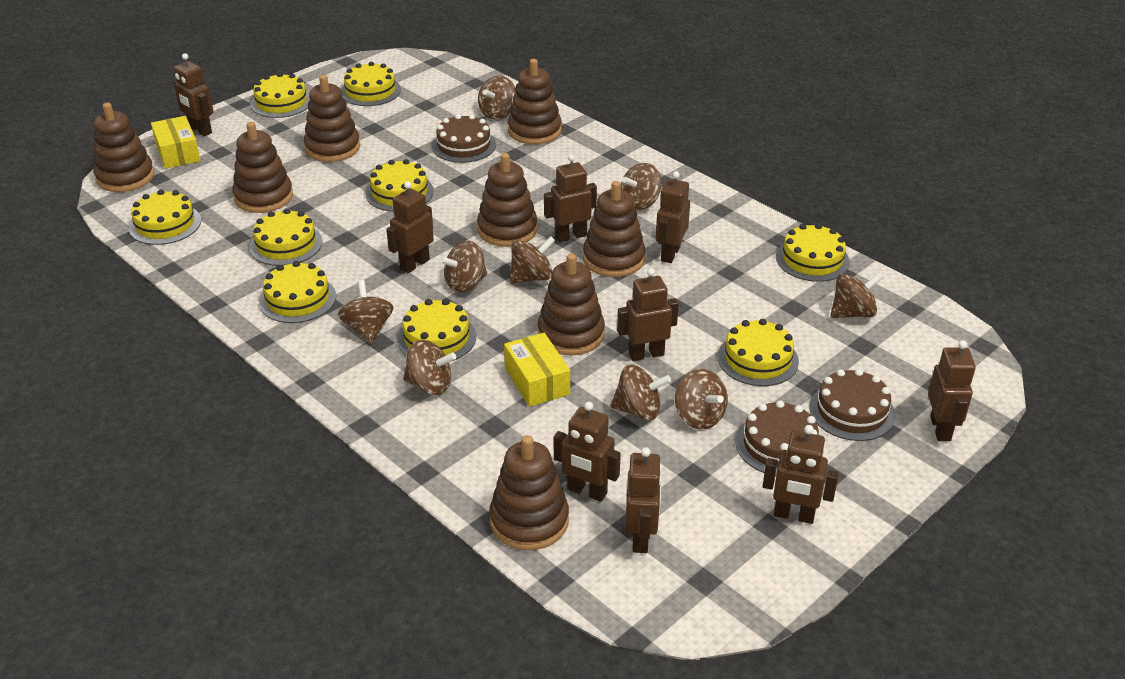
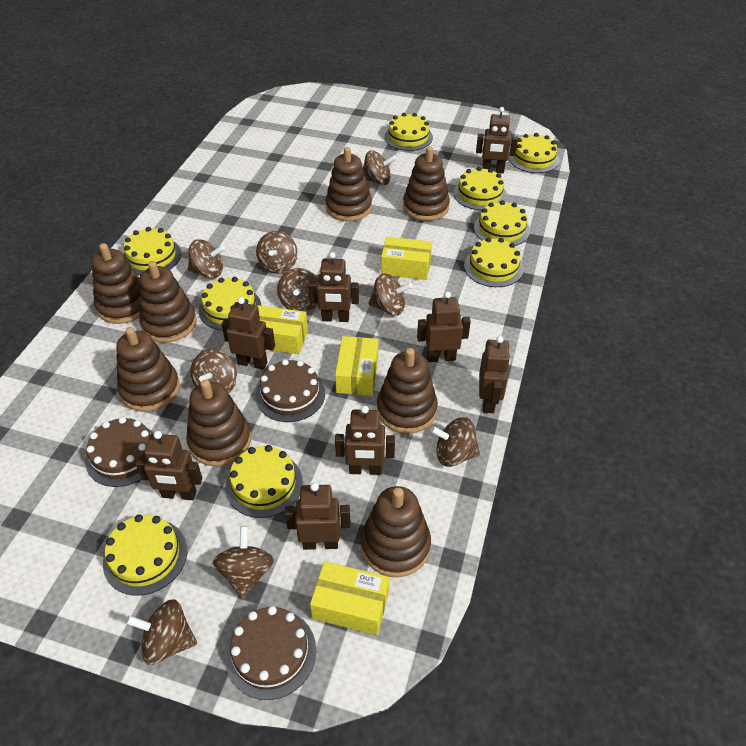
brown robot: 9 -> 8
yellow box: 2 -> 4

